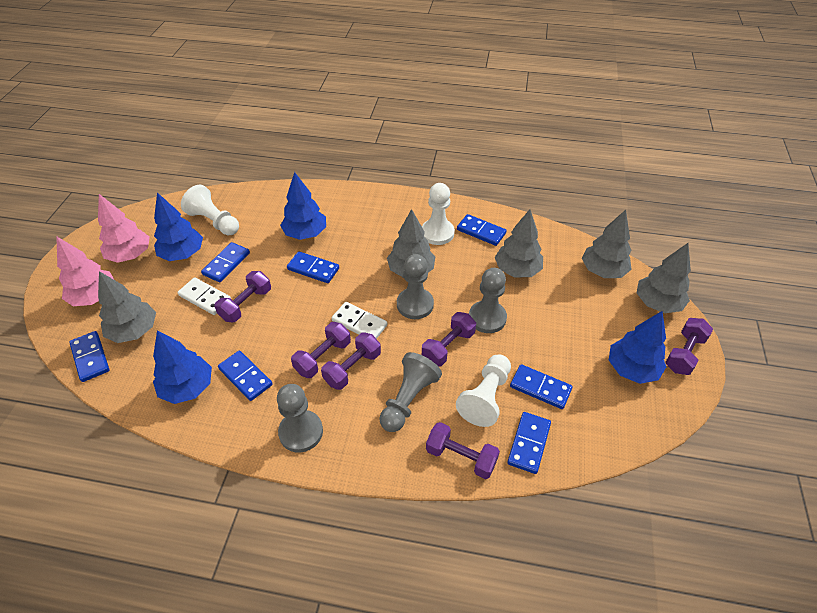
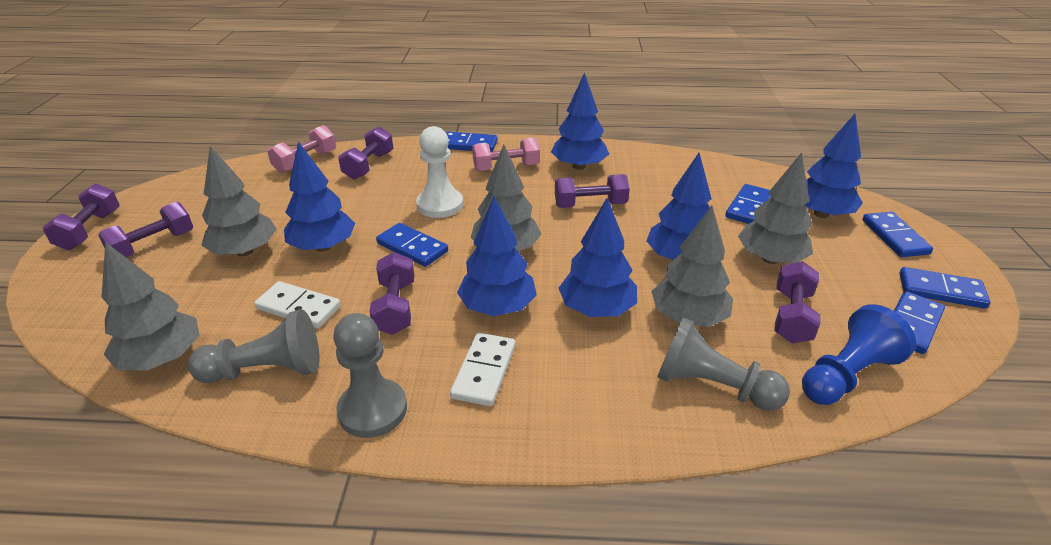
blue domino: 7 -> 6
blue pawn: 0 -> 1
blue tree: 4 -> 6
grey pawn: 4 -> 3
pink dumbbell: 0 -> 2
pink tree: 2 -> 0
white pawn: 3 -> 1

